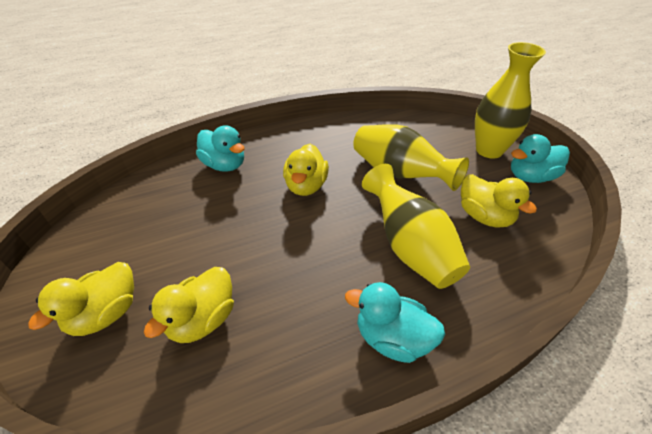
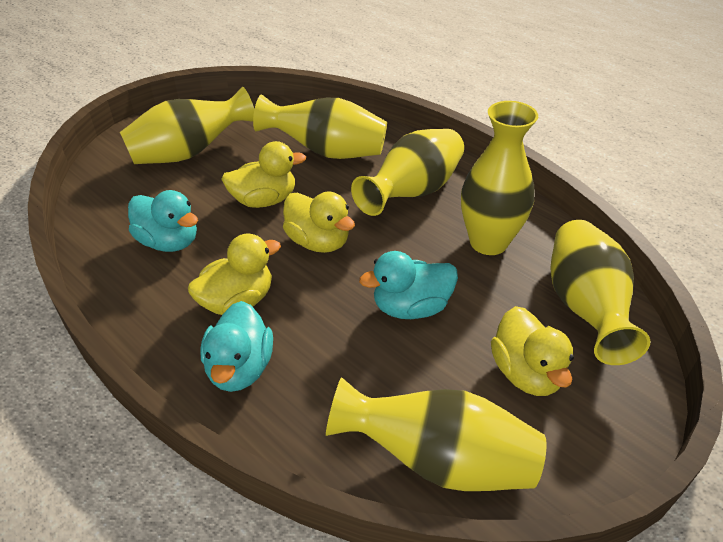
yellow vase: 3 -> 6

